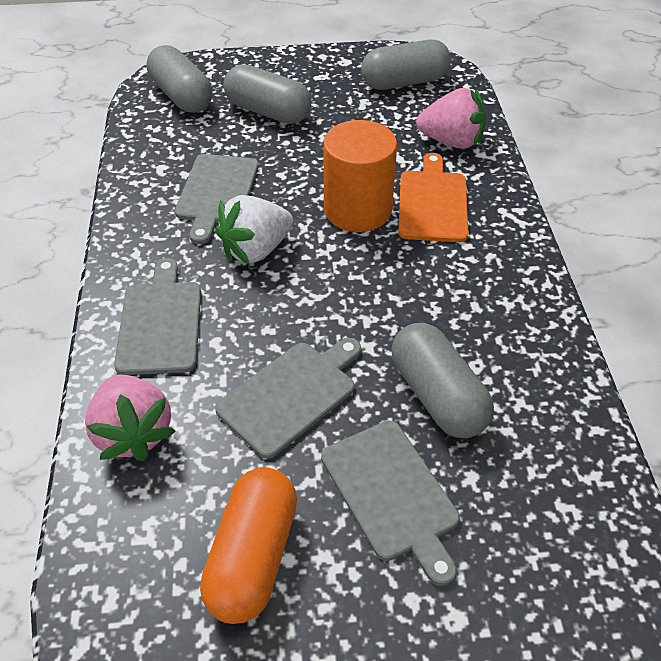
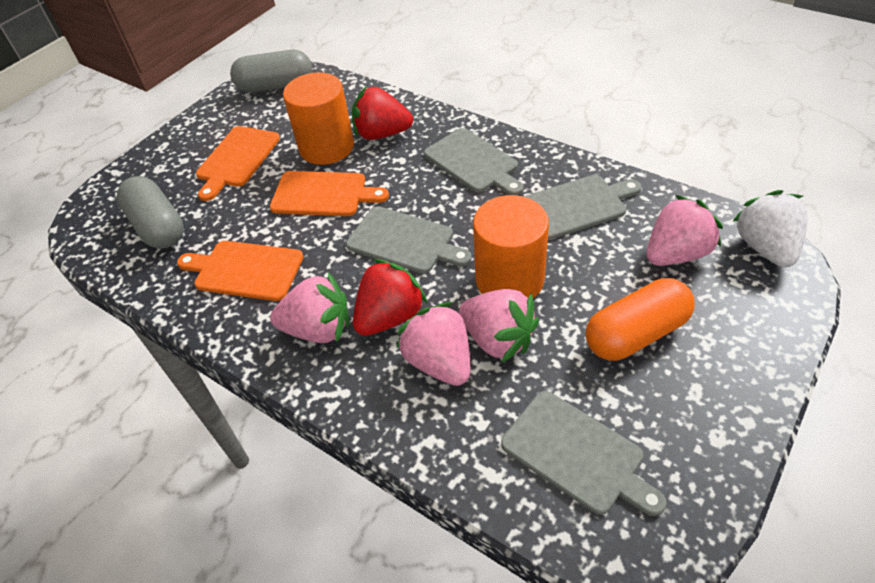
grey capsule: 4 -> 2
orange cutting board: 1 -> 3
orange cylinder: 1 -> 2
pink strawberry: 2 -> 4
red strawberry: 0 -> 2

